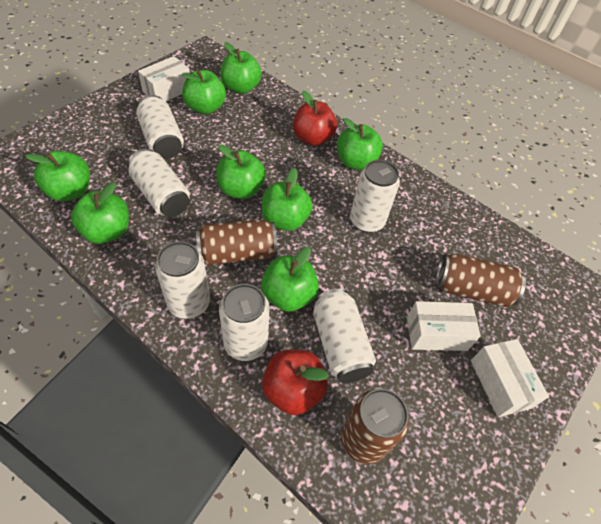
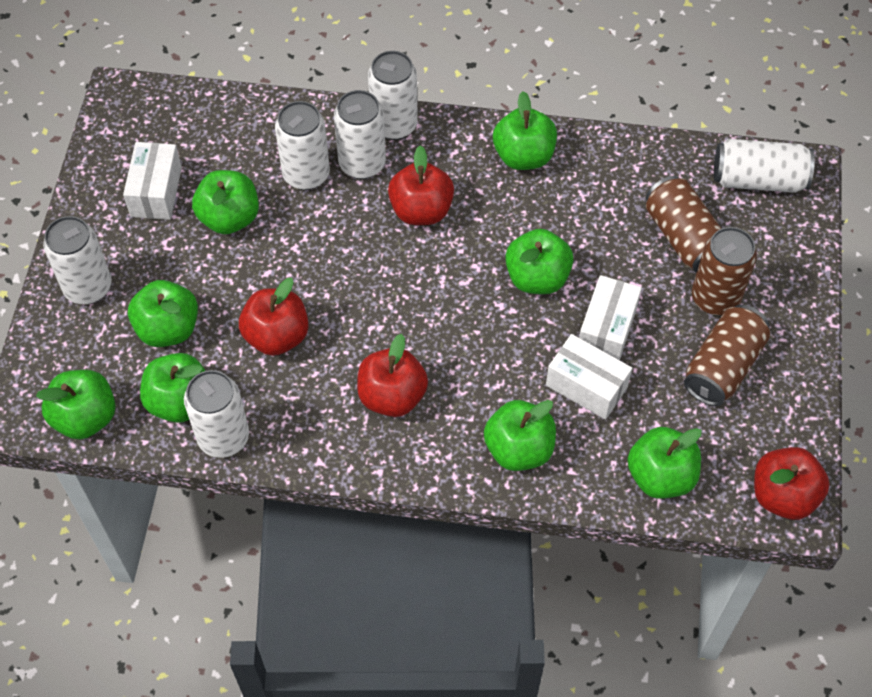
red apple: 2 -> 4

